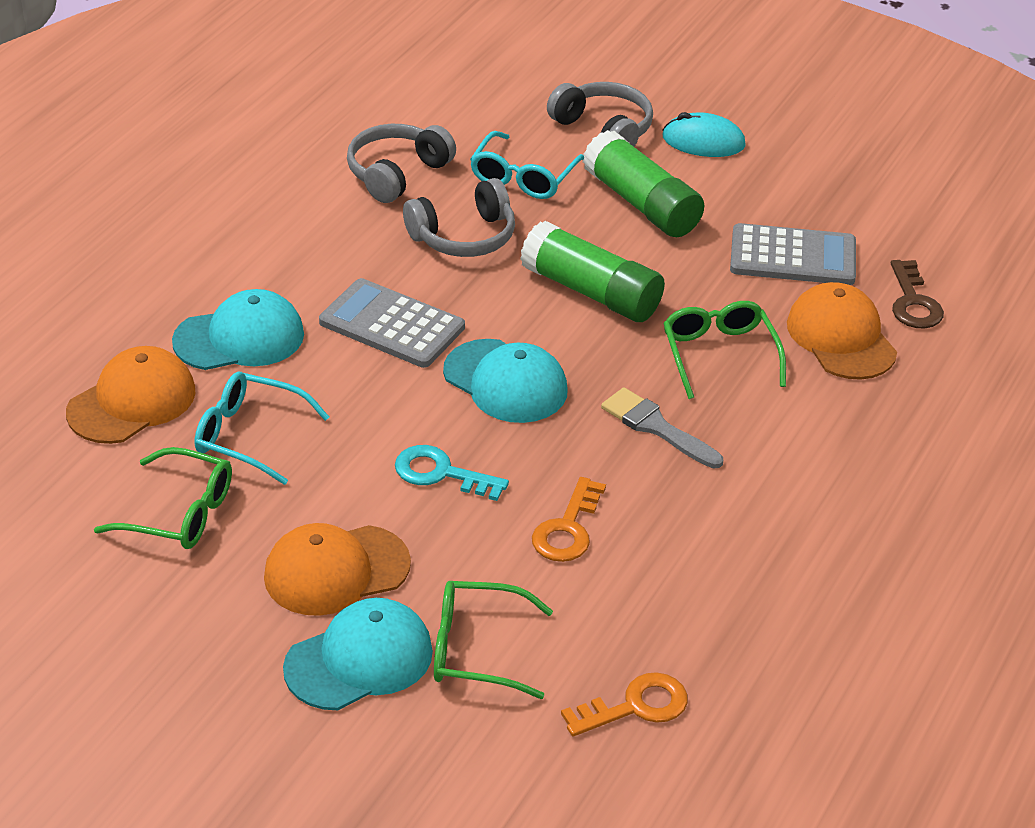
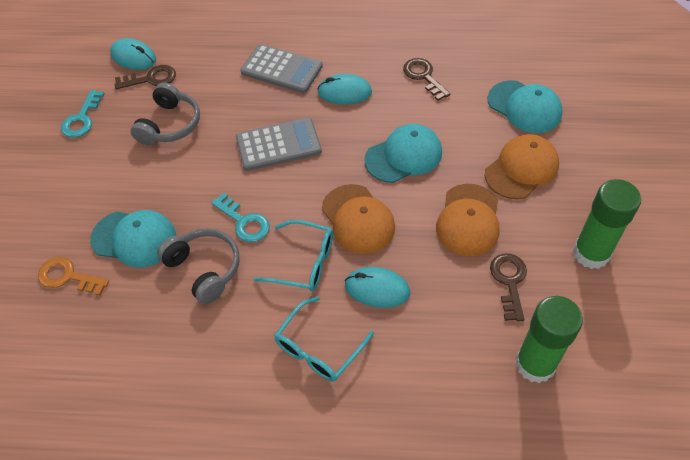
brown key: 1 -> 3
green glasses: 3 -> 0
grey brush: 1 -> 0
grey headphones: 3 -> 2
orange key: 2 -> 1
turquoise key: 1 -> 2
turquoise mouse: 1 -> 3

